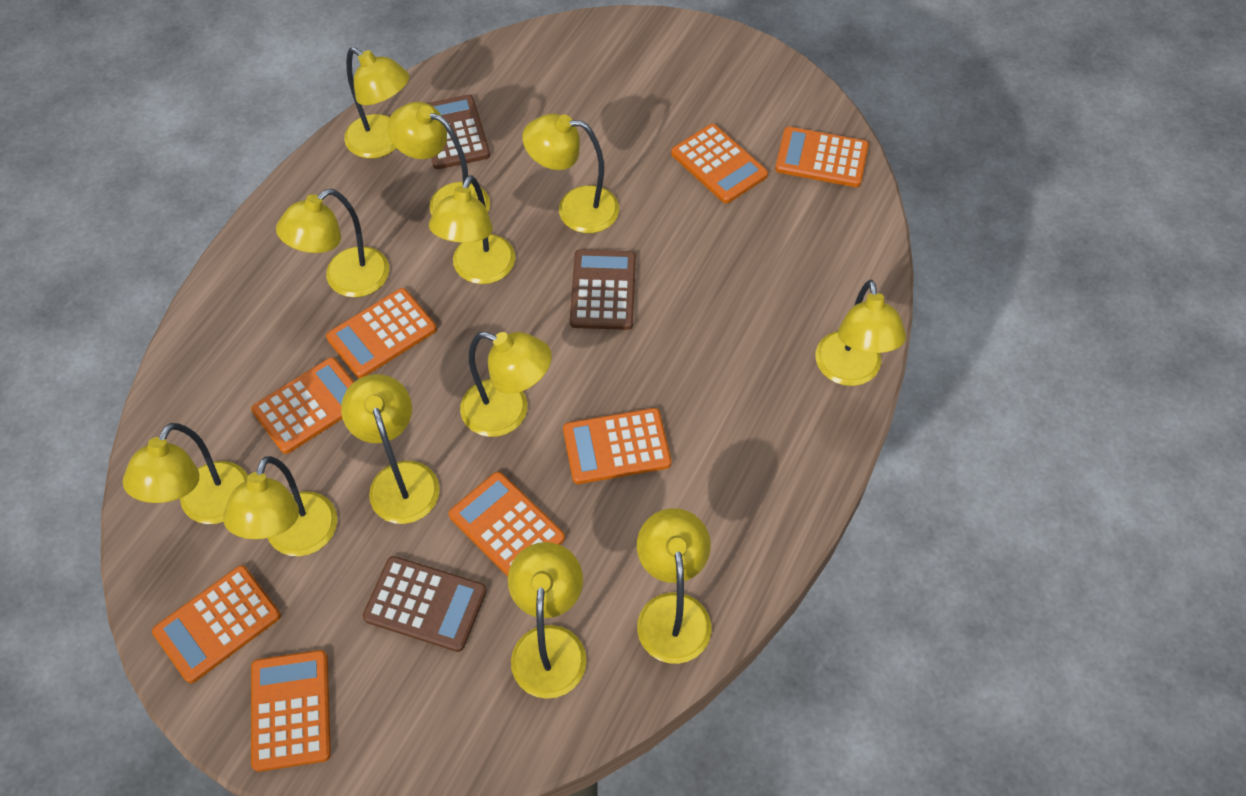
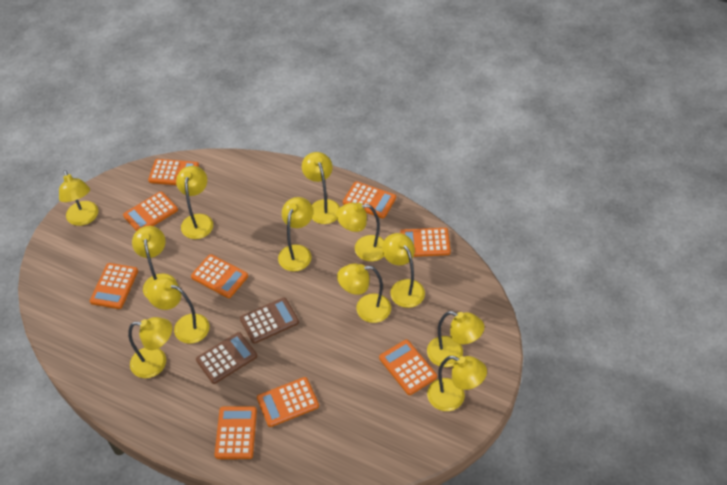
brown calculator: 3 -> 2
orange calculator: 8 -> 9

